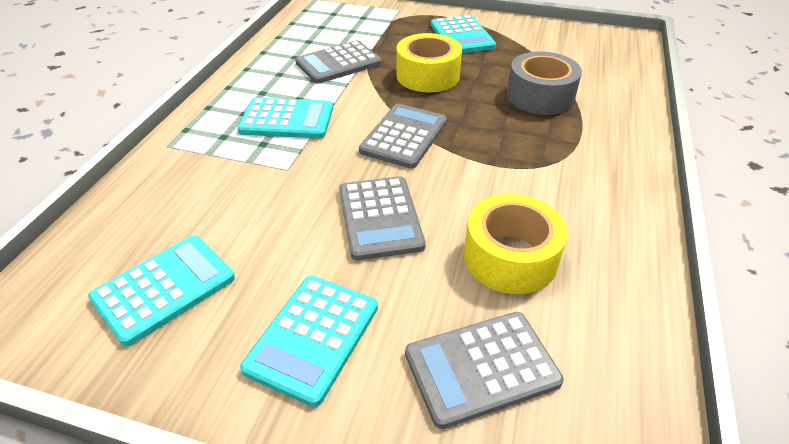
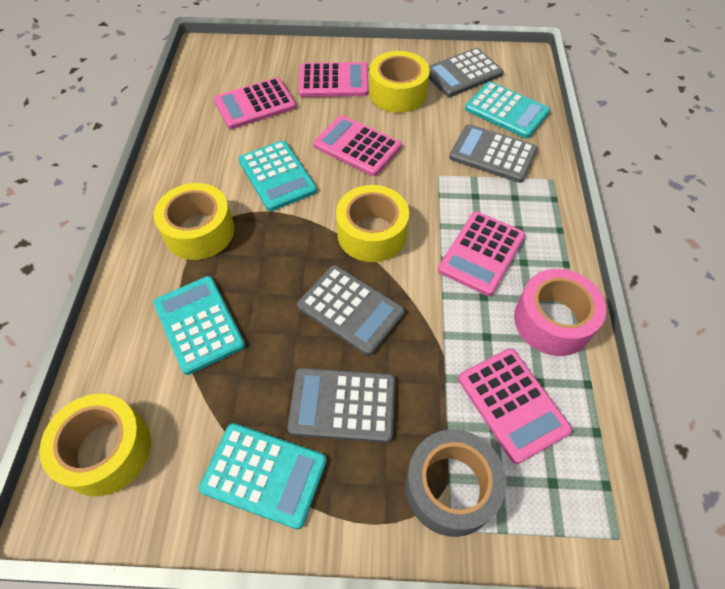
pink calculator: 0 -> 5
pink tape: 0 -> 1
yellow tape: 2 -> 4

